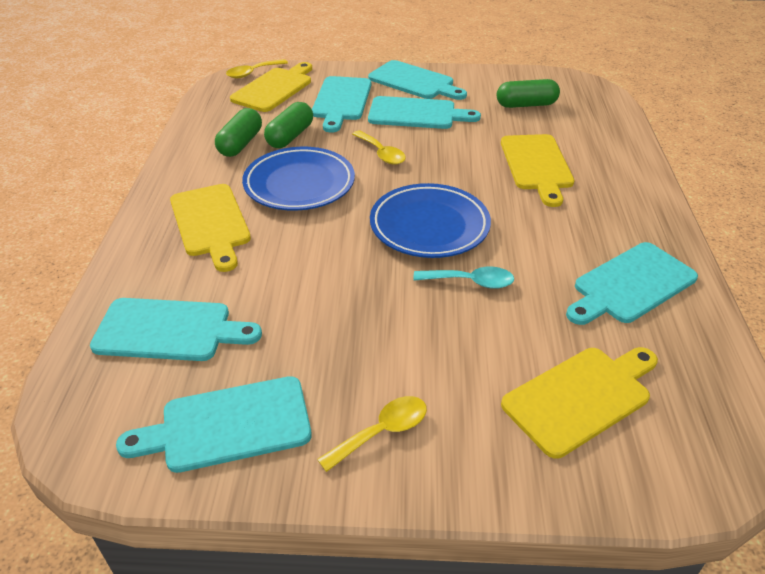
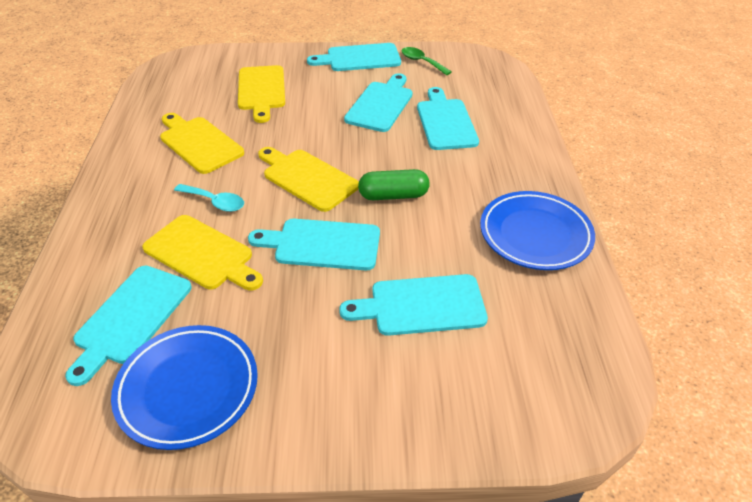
green capsule: 3 -> 1
green spoon: 0 -> 1
yellow spoon: 3 -> 0

